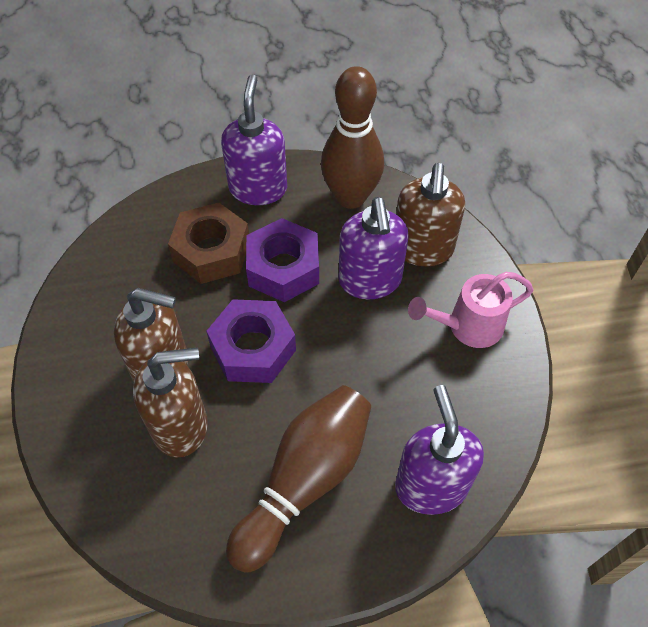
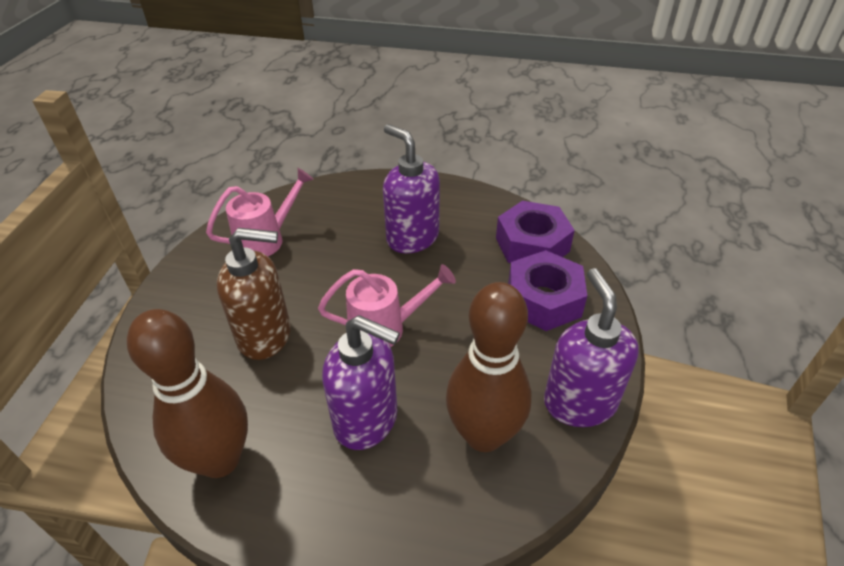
brown nut: 1 -> 0
brown soap dispenser: 3 -> 1
pink watering can: 1 -> 2

